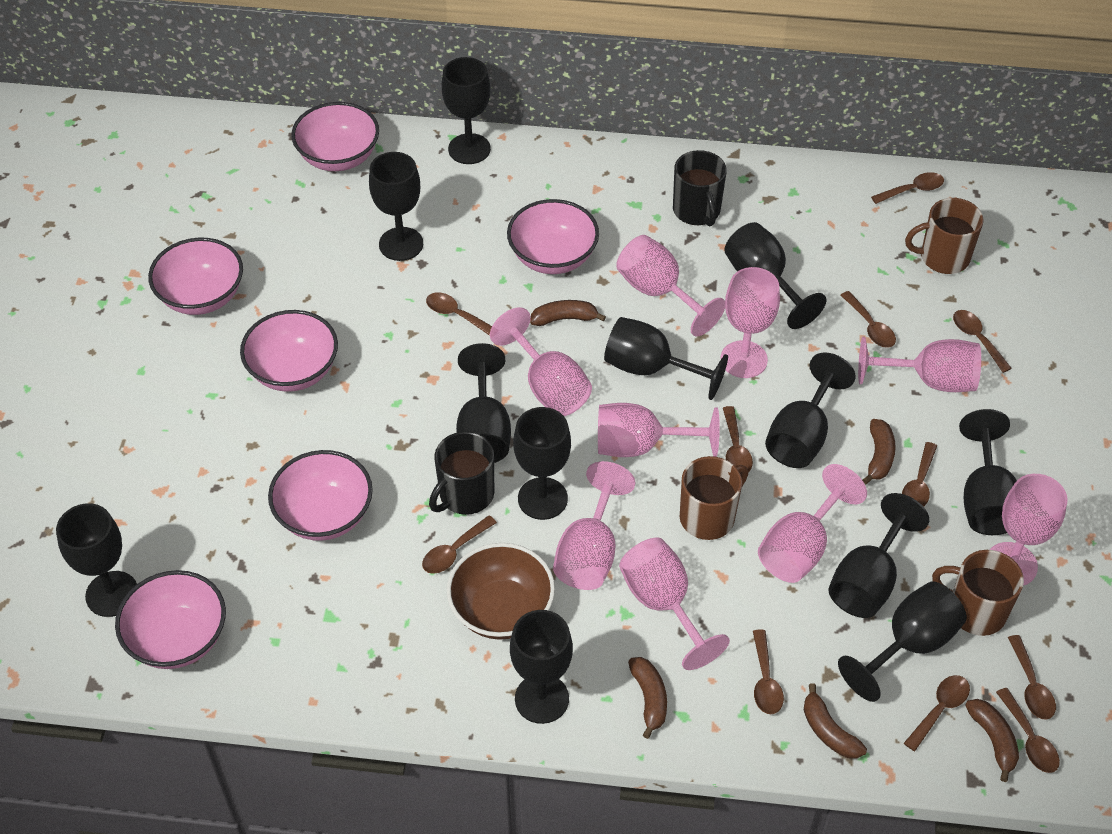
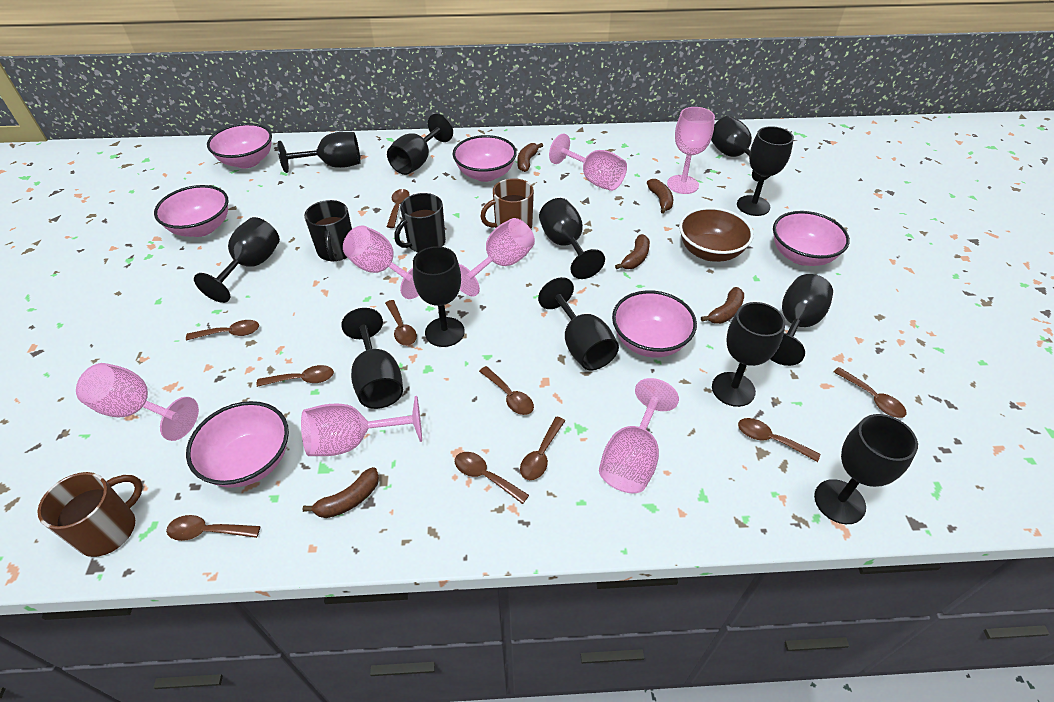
brown mug: 3 -> 2
brown spoon: 11 -> 10
pink goblet: 9 -> 7

